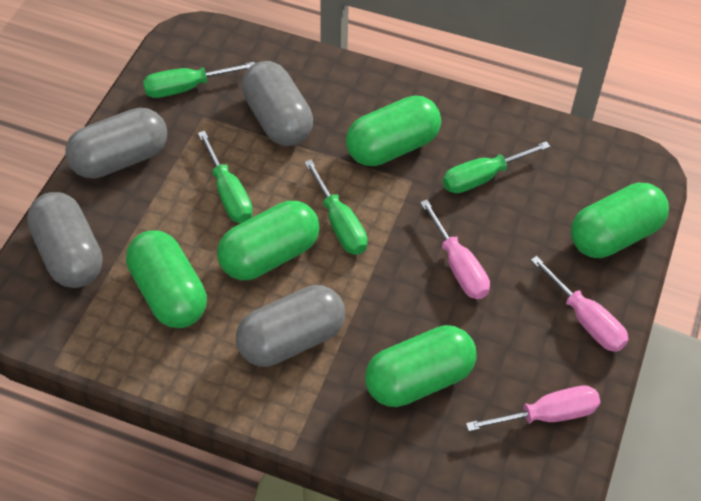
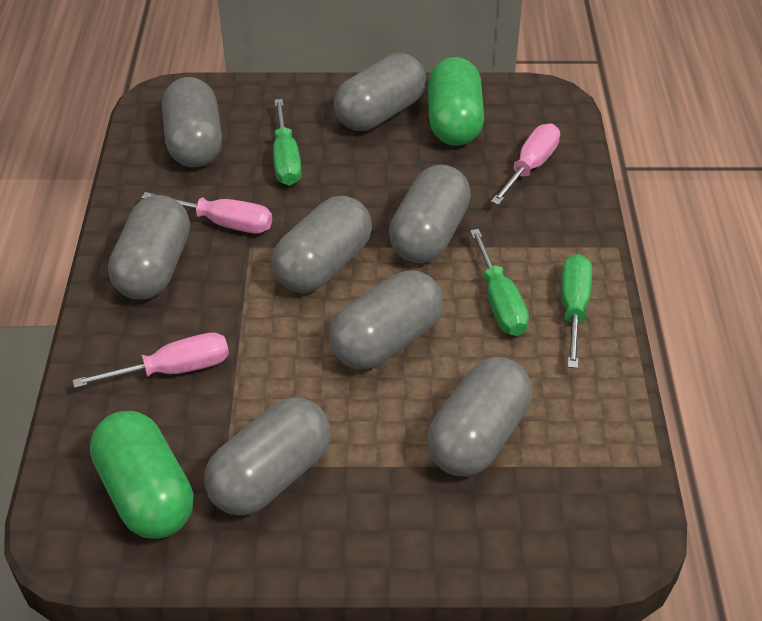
green capsule: 5 -> 2
green screwdriver: 4 -> 3
grey capsule: 4 -> 8

